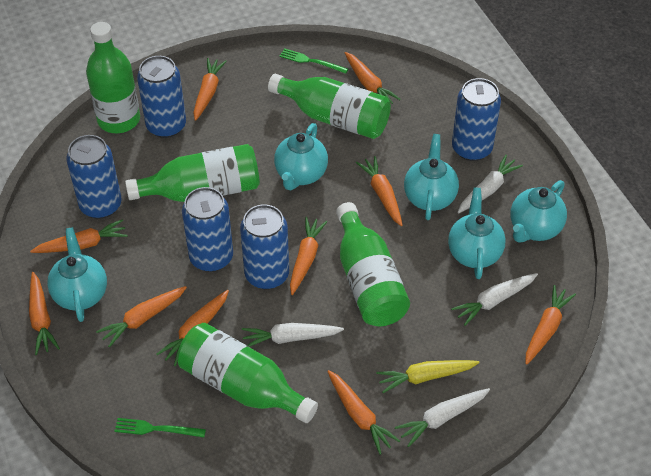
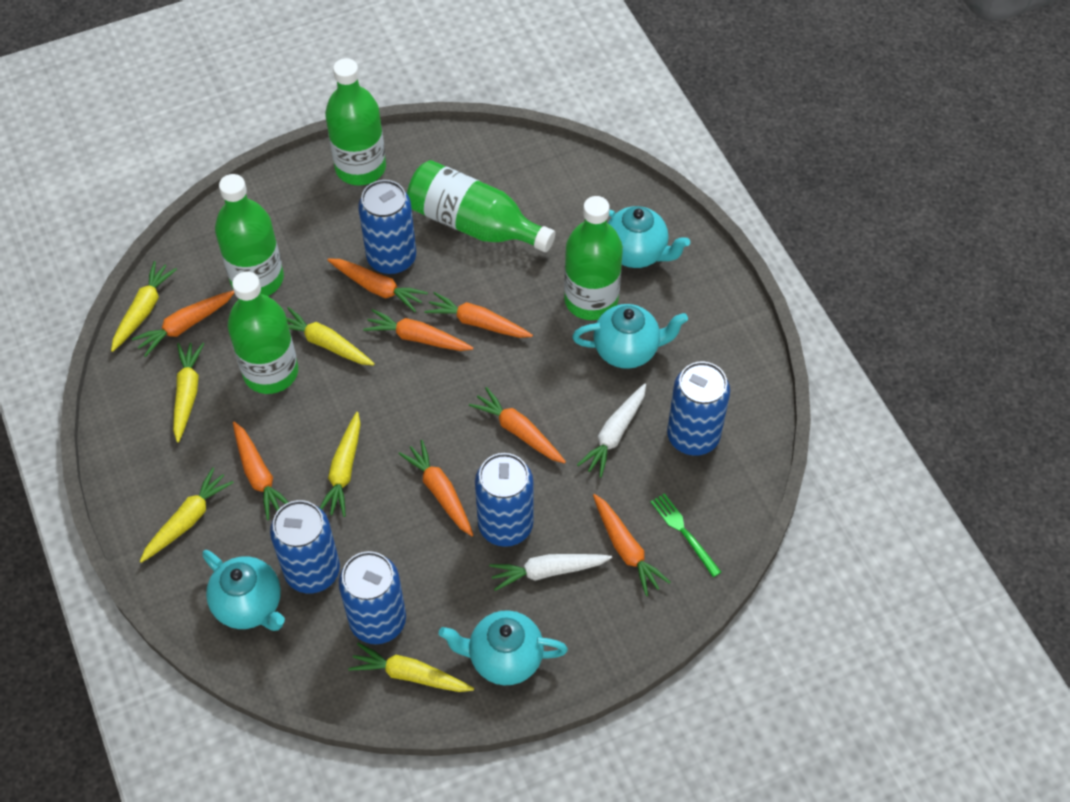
green fork: 2 -> 1
orange carrot: 10 -> 8
turquoise teapot: 5 -> 4
white carrot: 4 -> 2
yellow carrot: 1 -> 6

